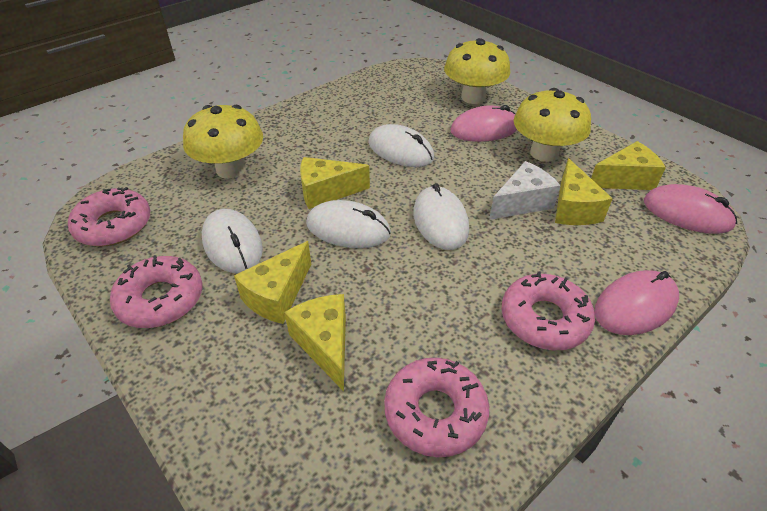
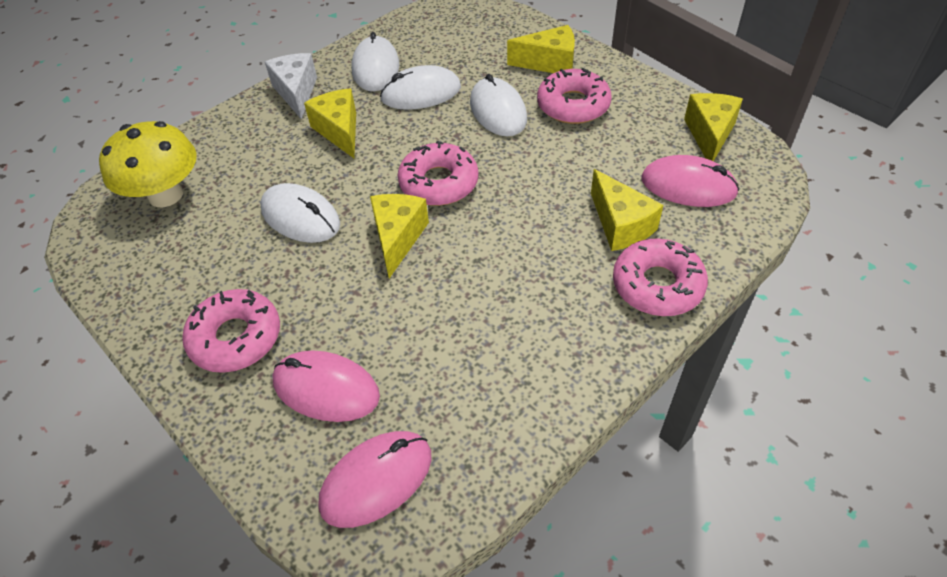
yellow mushroom: 3 -> 1

